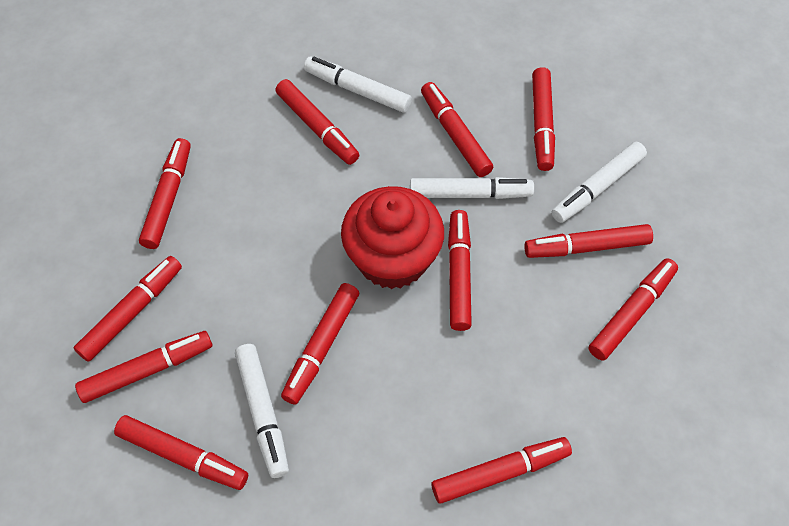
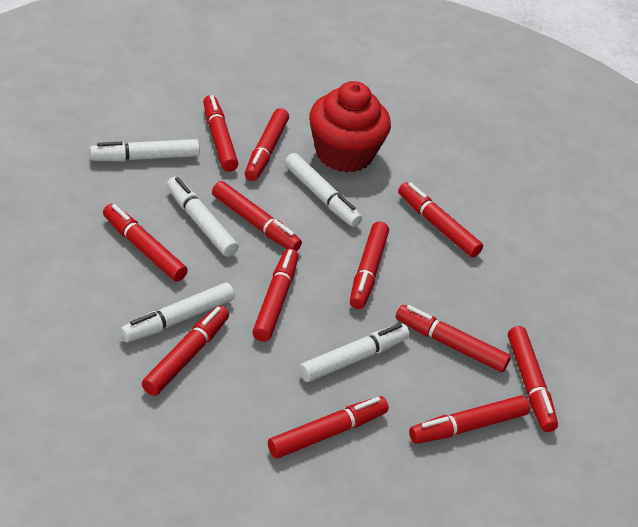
white marker: 4 -> 5

